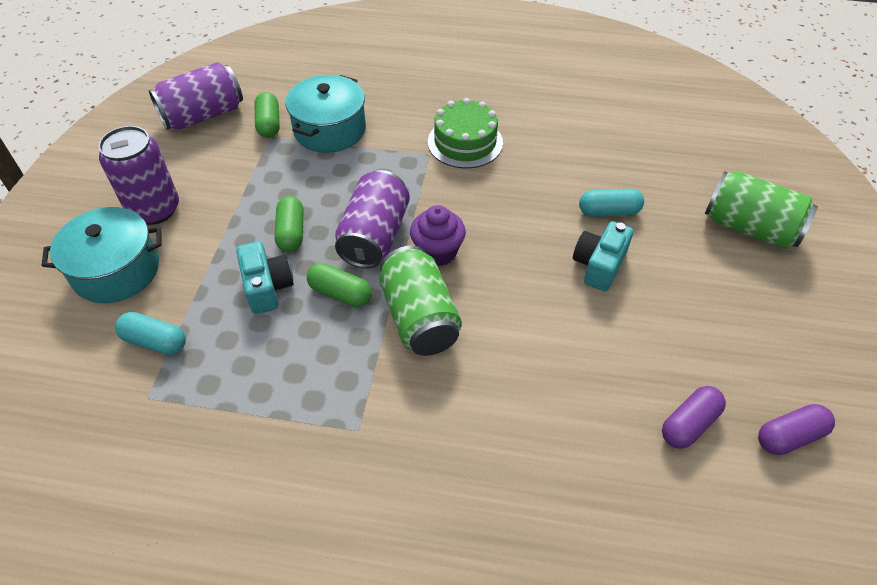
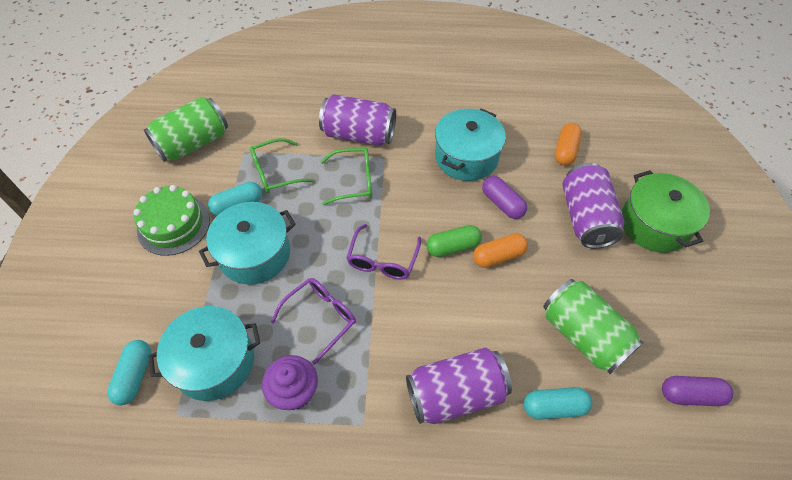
green capsule: 3 -> 1
green glasses: 0 -> 2
green pot: 0 -> 1
orange capsule: 0 -> 2
purple glasses: 0 -> 2
turquoise camera: 2 -> 0
turquoise capsule: 2 -> 3
turquoise pot: 2 -> 3

